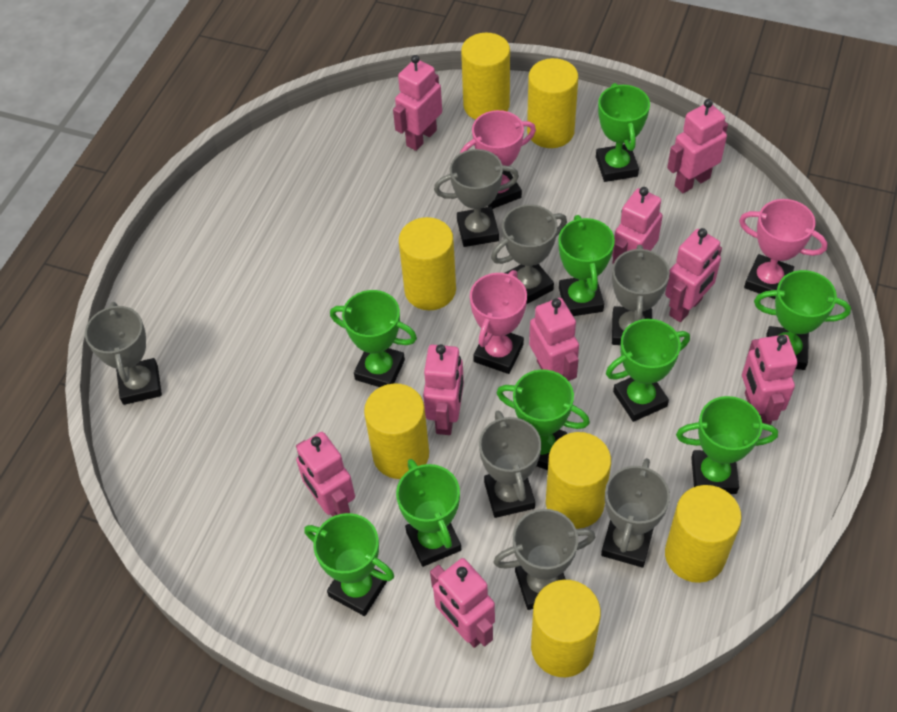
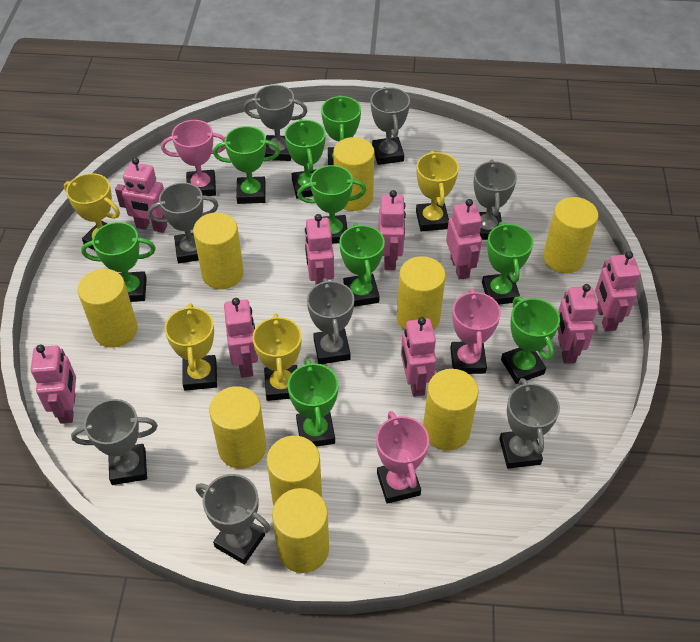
grey trophy: 7 -> 8
yellow cylinder: 7 -> 9
yellow trophy: 0 -> 4

